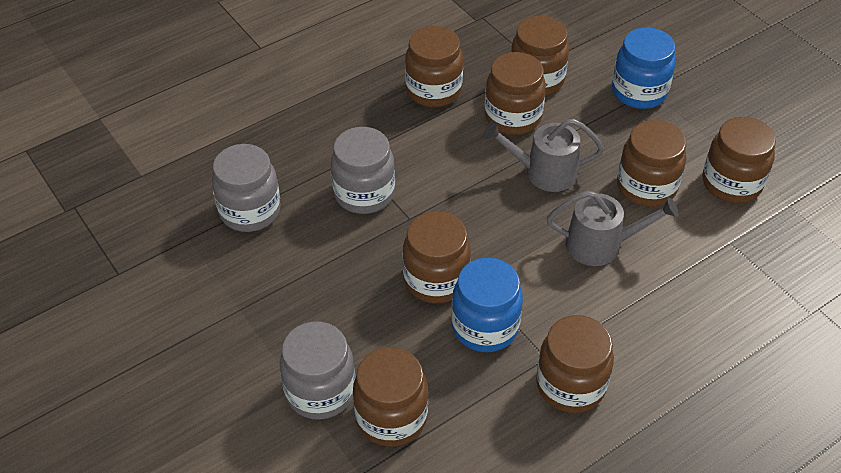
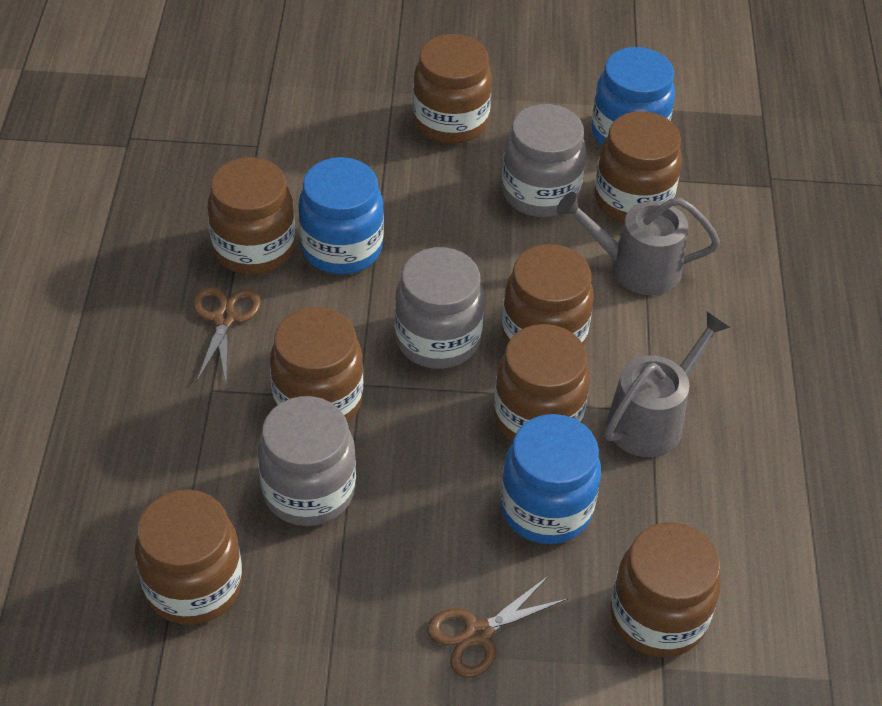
blue jar: 2 -> 3
brown scissors: 0 -> 2

